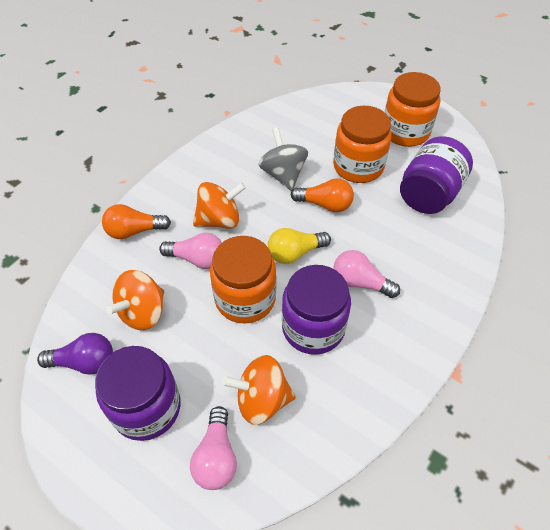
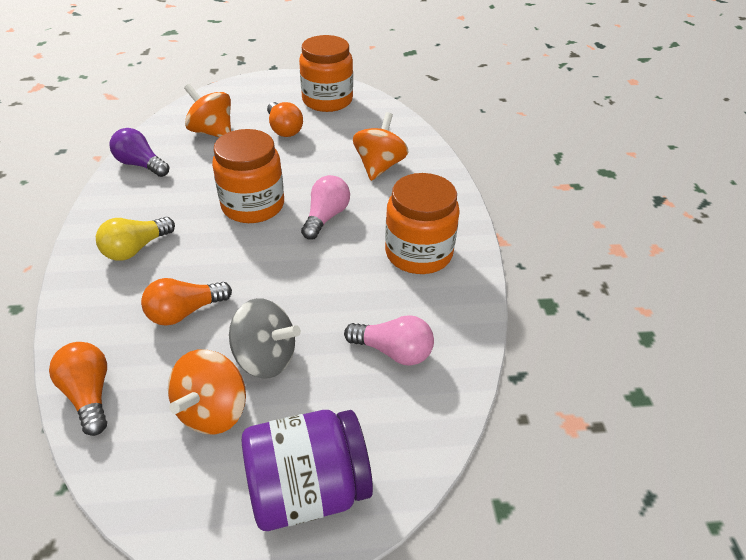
orange light bulb: 2 -> 3
pink light bulb: 3 -> 2
purple jar: 3 -> 1

